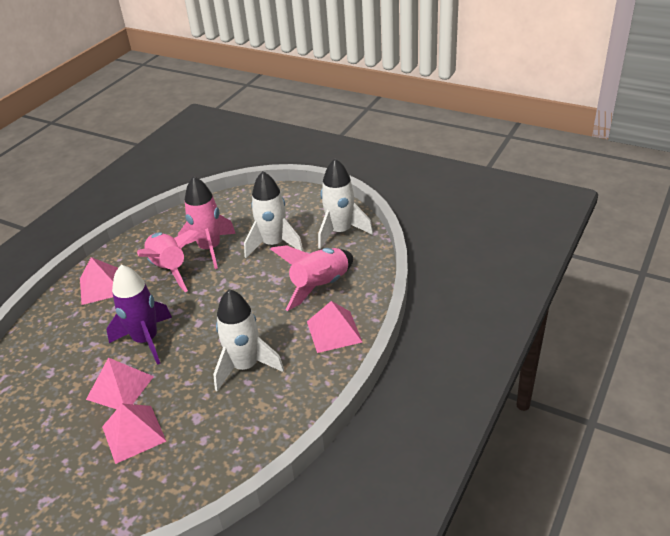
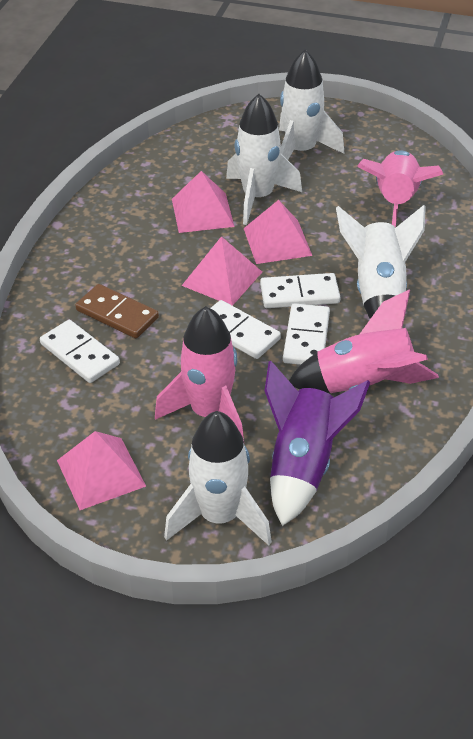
brown domino: 0 -> 1
white domino: 0 -> 4
white rocket: 3 -> 4

